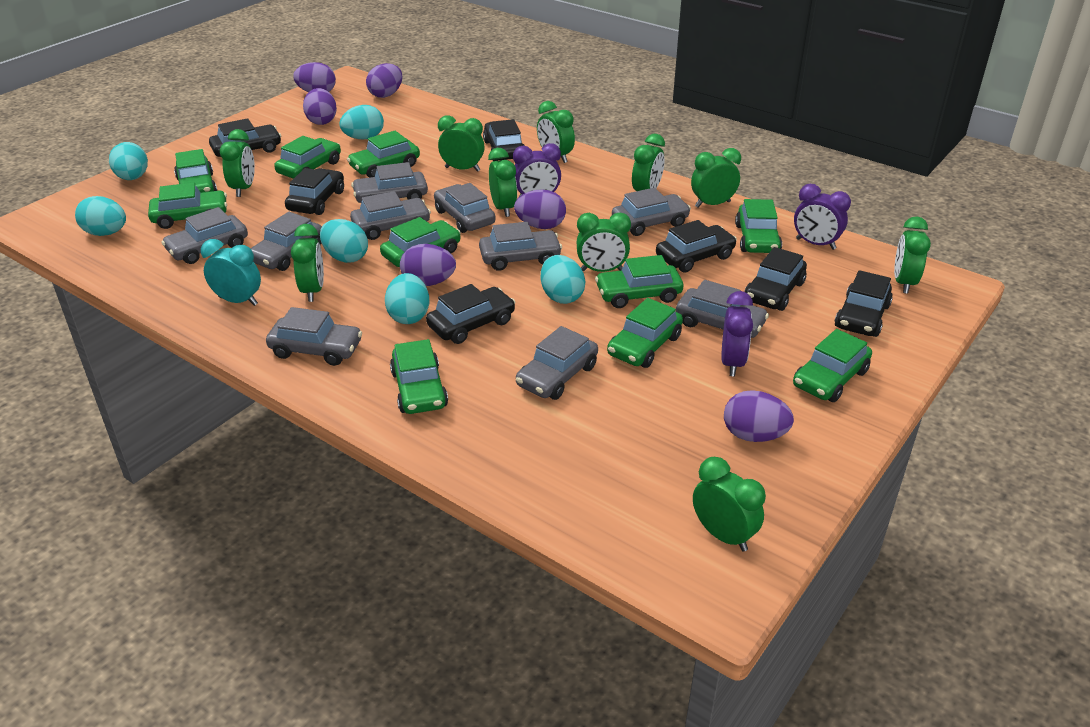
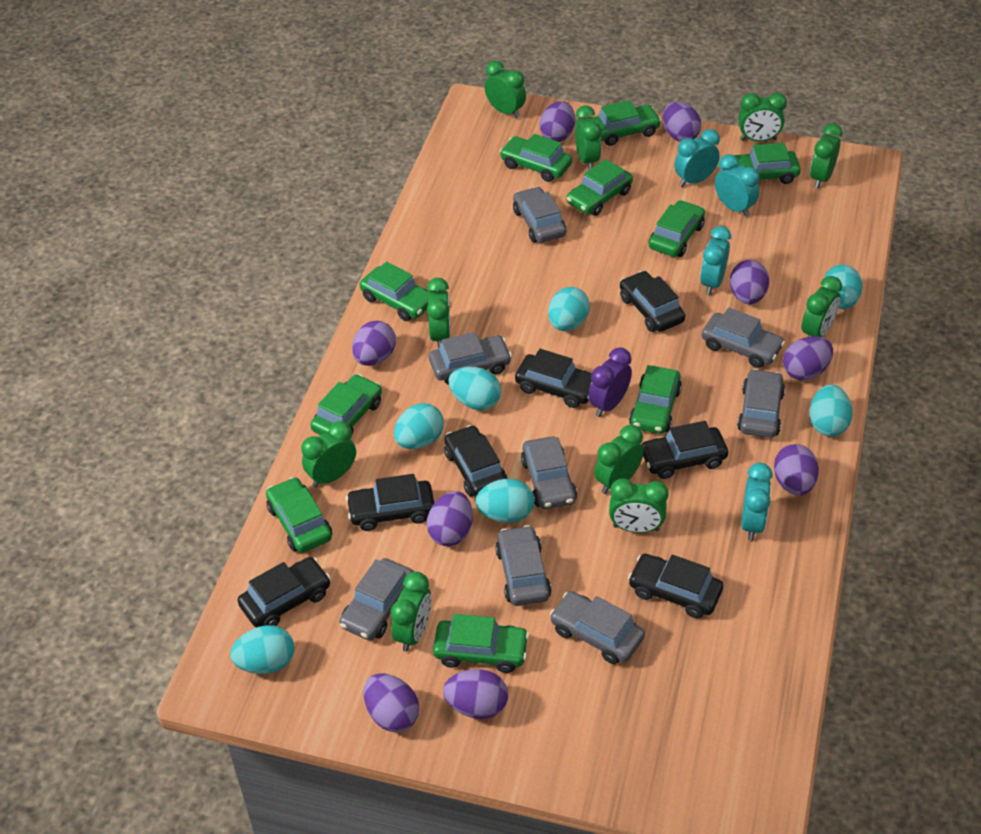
grey car: 10 -> 8
purple clock: 3 -> 1
purple egg: 6 -> 9
turquoise clock: 1 -> 4
turquoise egg: 6 -> 7

